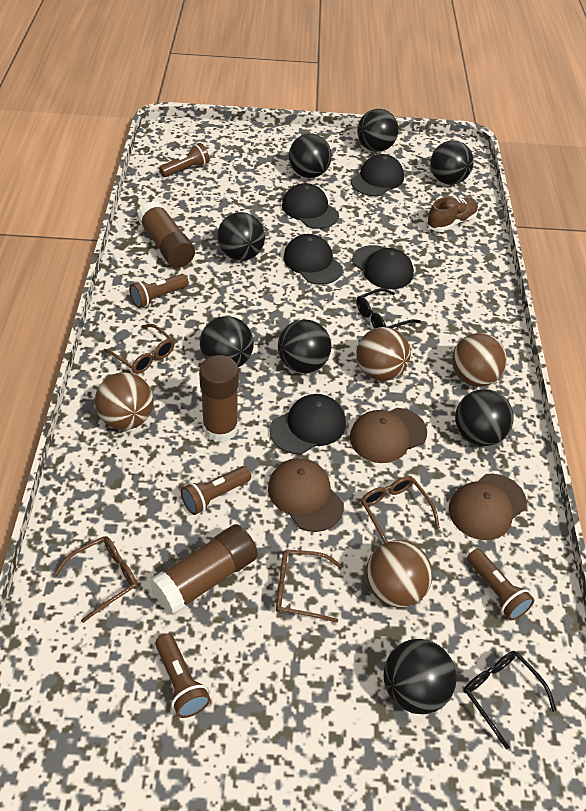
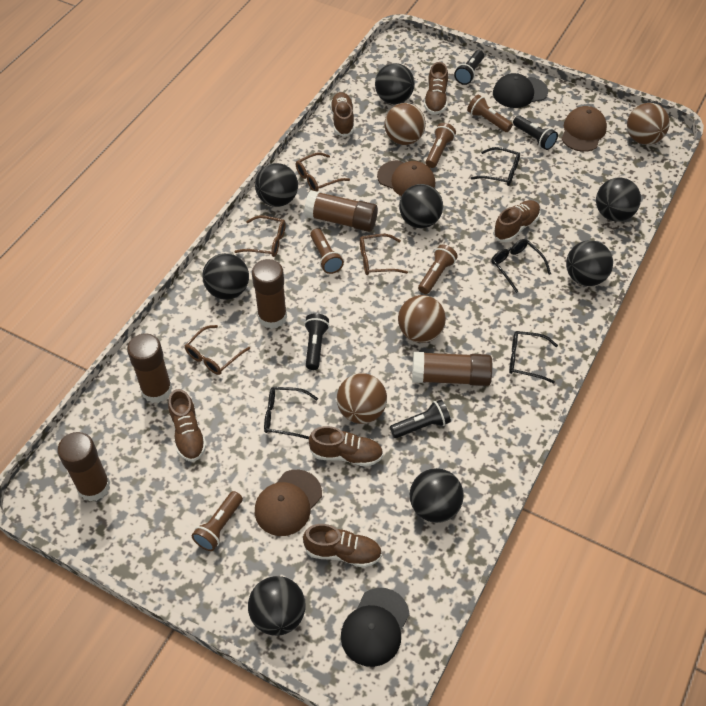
black cap: 5 -> 2
black flashlight: 0 -> 4
black glasses: 2 -> 4
brown glue stick: 3 -> 5
brown shoe: 1 -> 6

